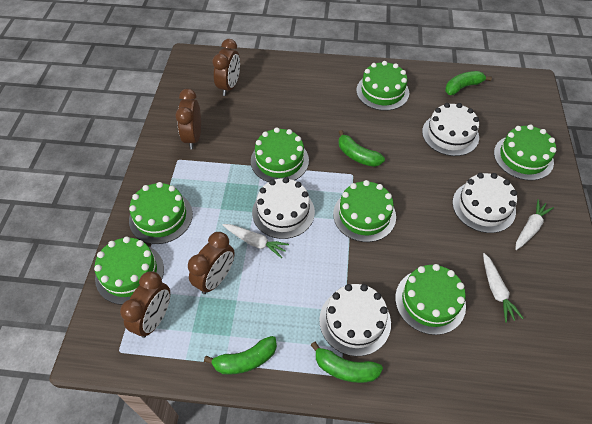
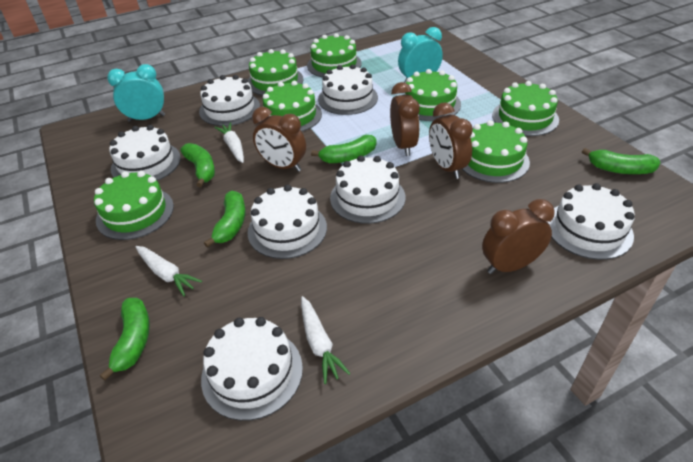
green banana: 4 -> 5
turquoise clock: 0 -> 2
white cake: 4 -> 7

